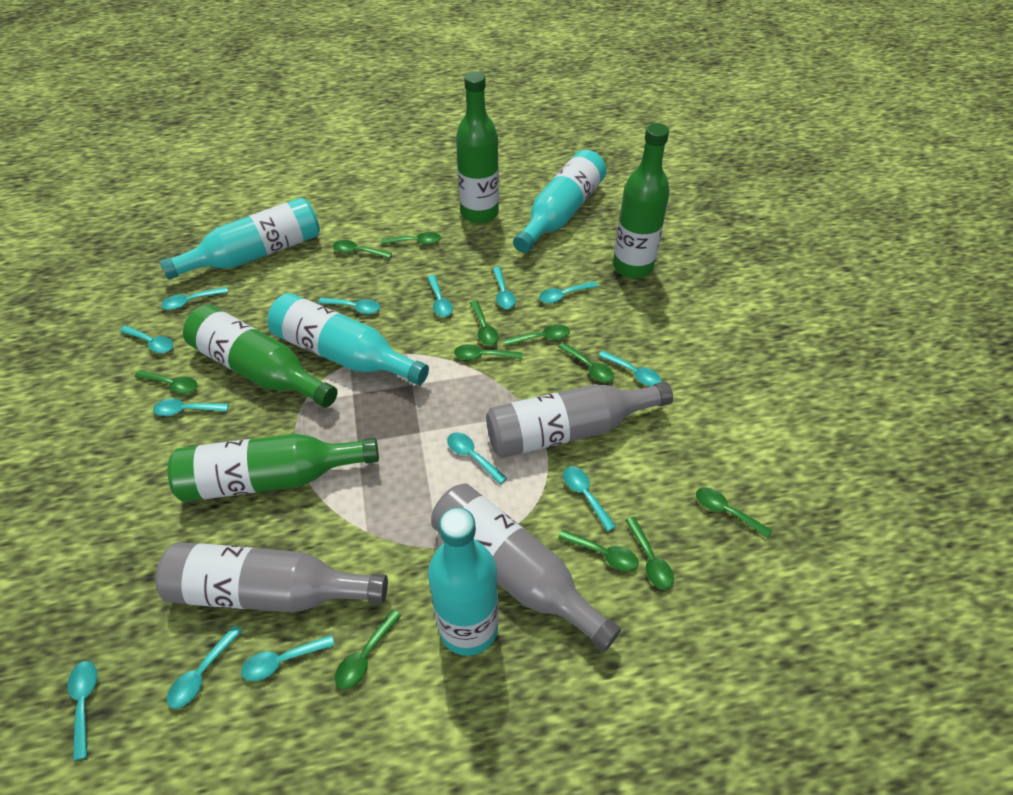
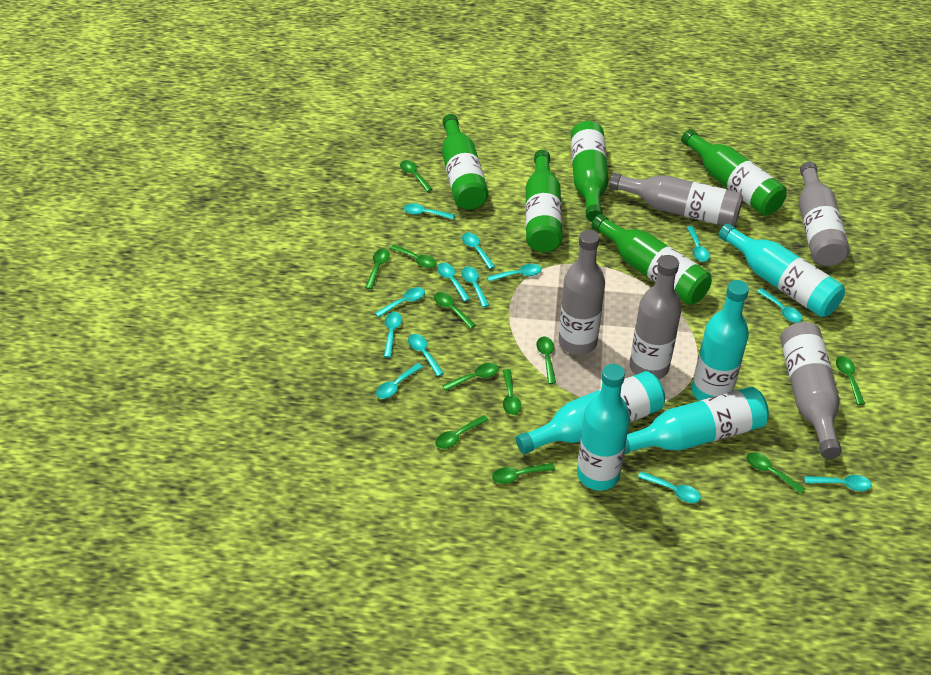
green bottle: 4 -> 5
grey bottle: 3 -> 5
turquoise bottle: 4 -> 5

